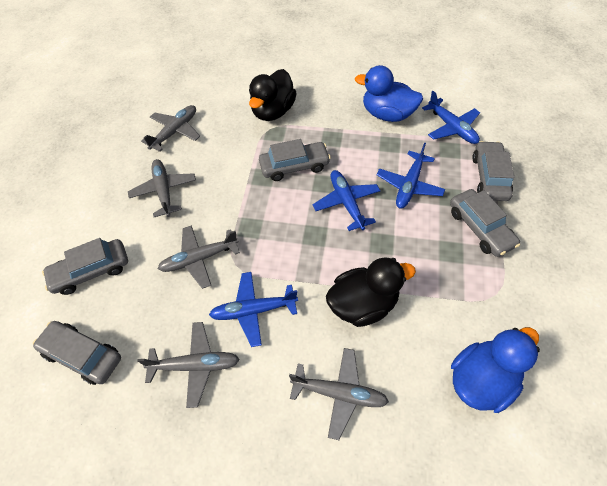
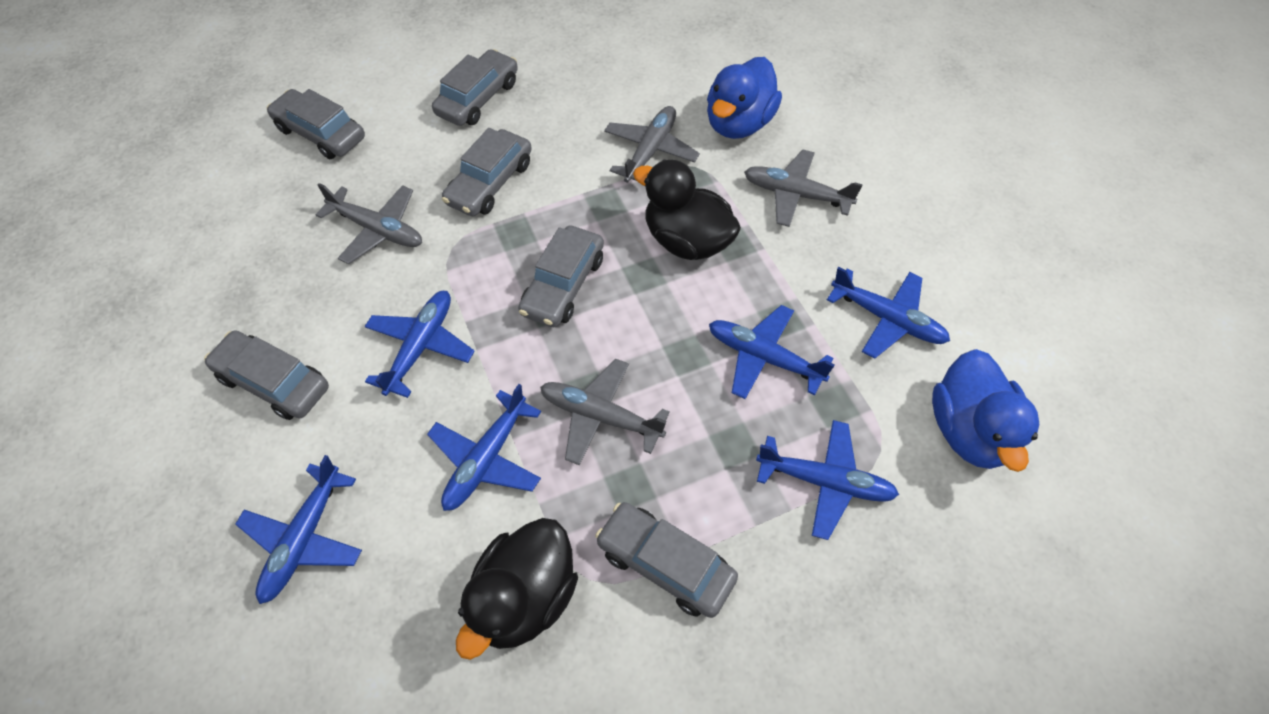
blue plane: 4 -> 6
grey car: 5 -> 6
grey plane: 5 -> 4

